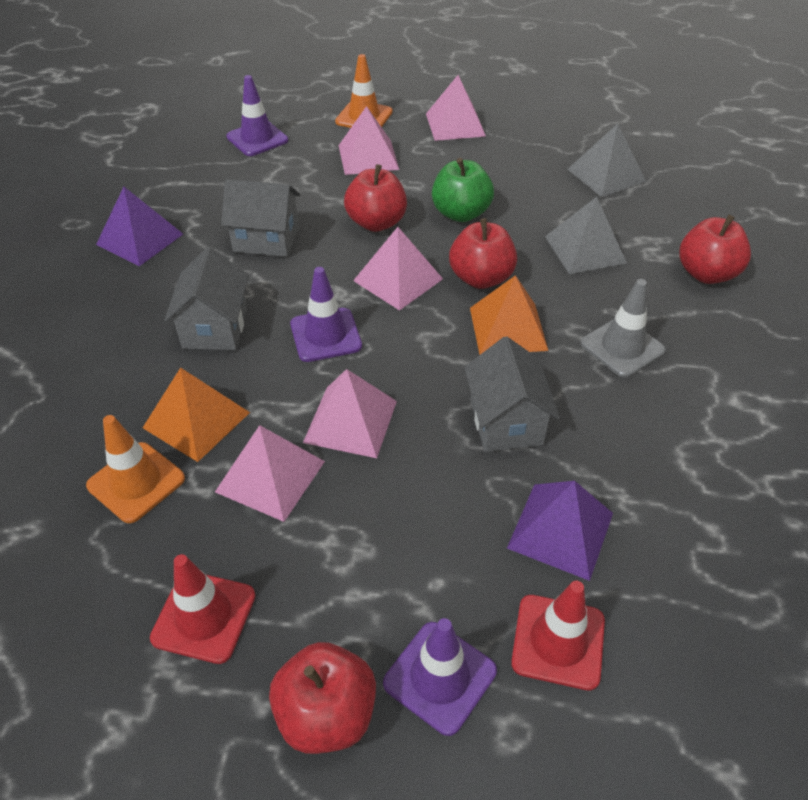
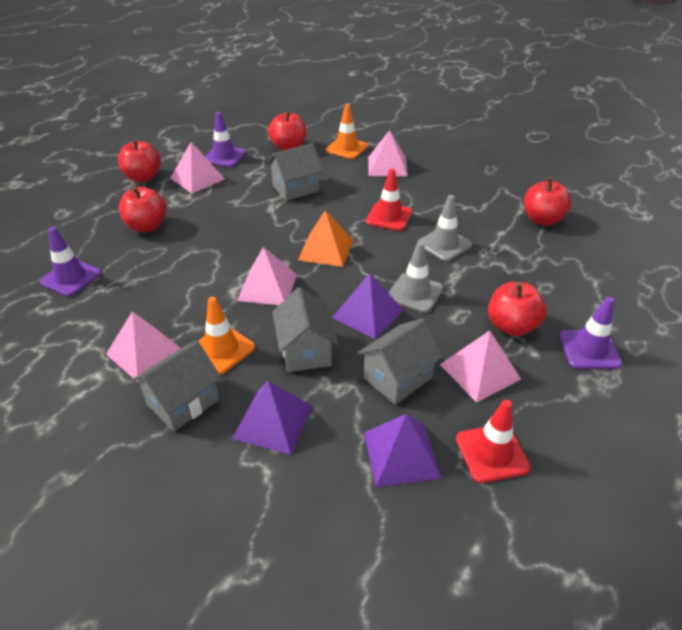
green apple: 1 -> 0
grey house: 3 -> 4
grey pyramid: 2 -> 0
grey traffic cone: 1 -> 2
orange pyramid: 2 -> 1
purple pyramid: 2 -> 3
red apple: 4 -> 5

